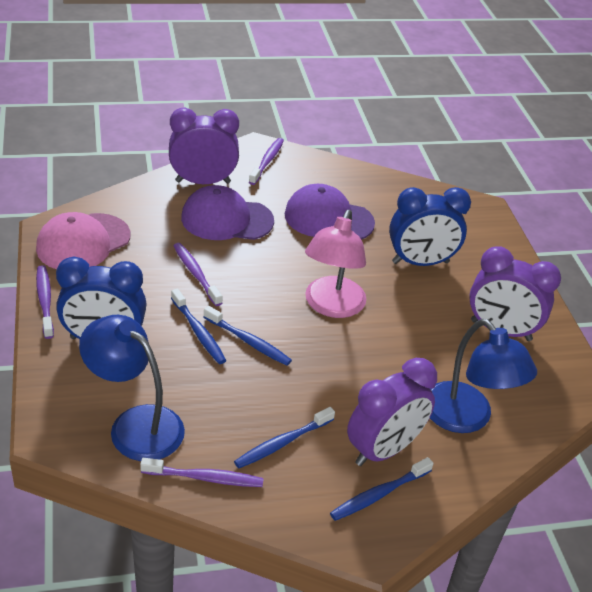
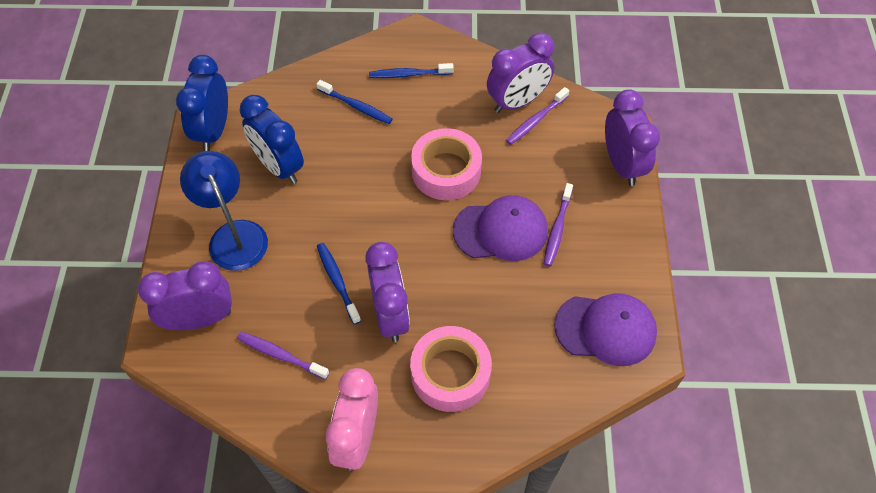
blue lamp: 2 -> 1
blue toothbrush: 4 -> 3
pink cap: 1 -> 0
pink clock: 0 -> 1
pink lamp: 1 -> 0
pink tape: 0 -> 2
purple clock: 3 -> 4
purple toothbrush: 4 -> 3

